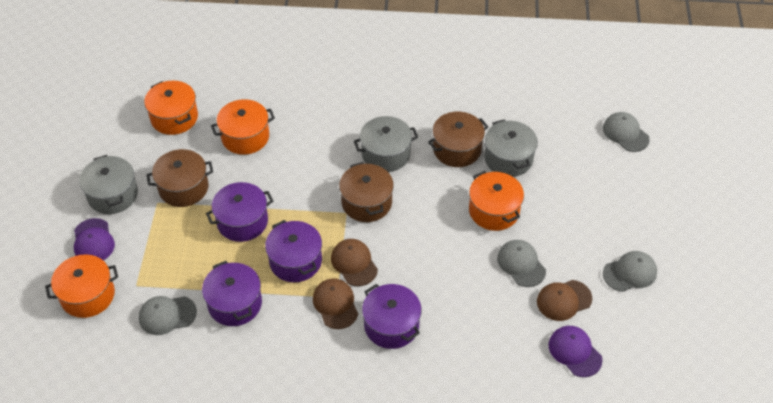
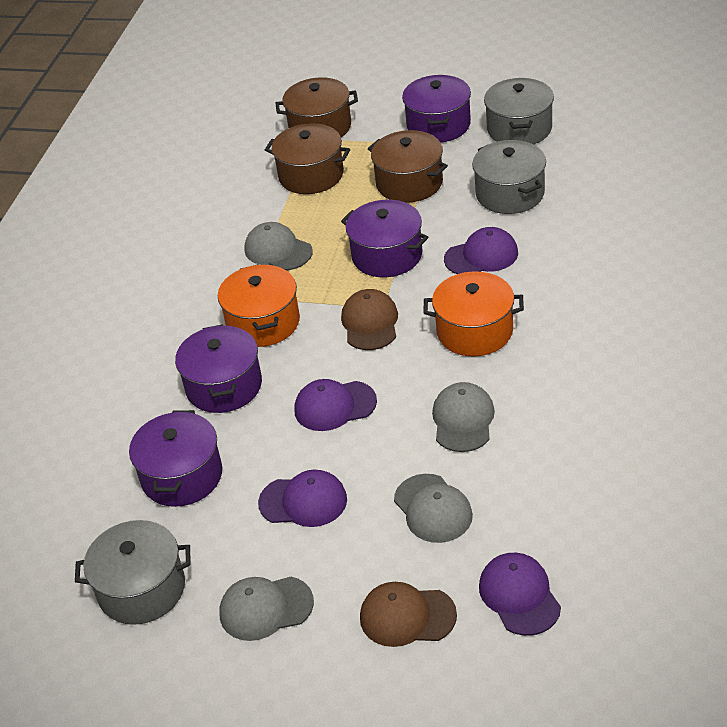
brown cap: 3 -> 2
orange pot: 4 -> 2
purple cap: 2 -> 4

